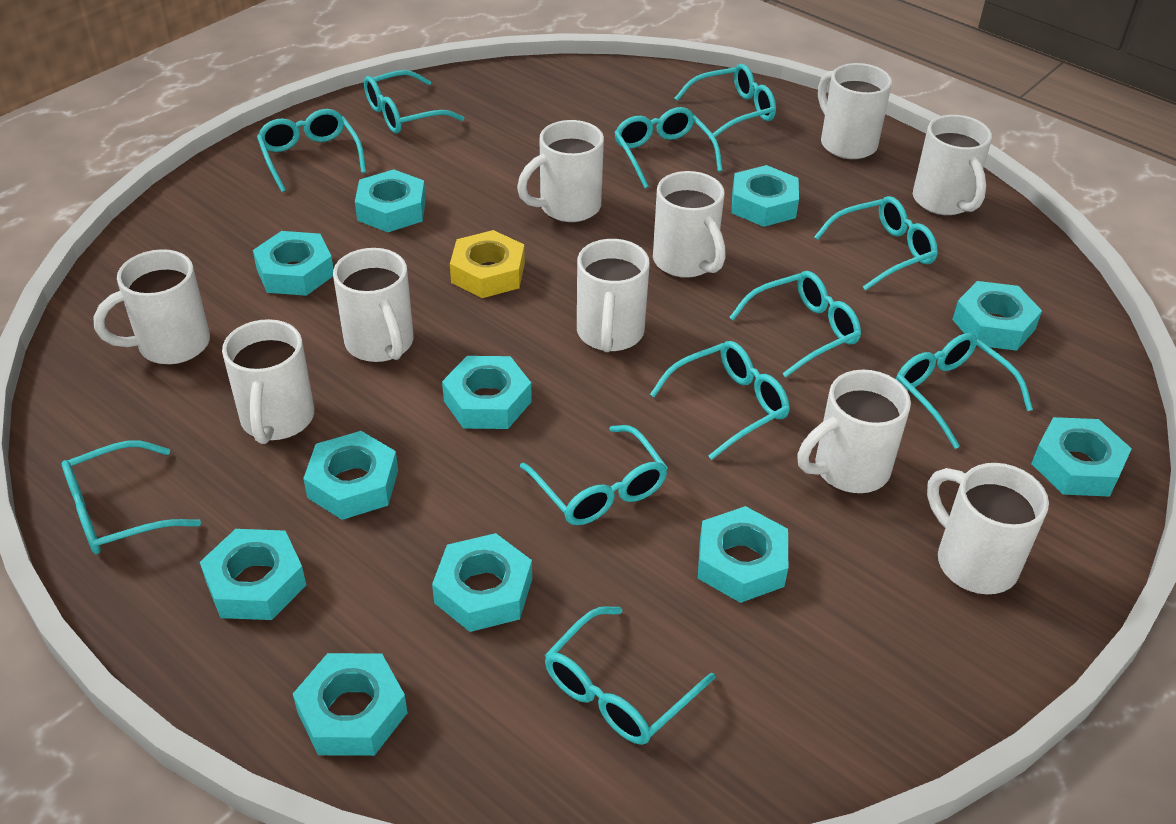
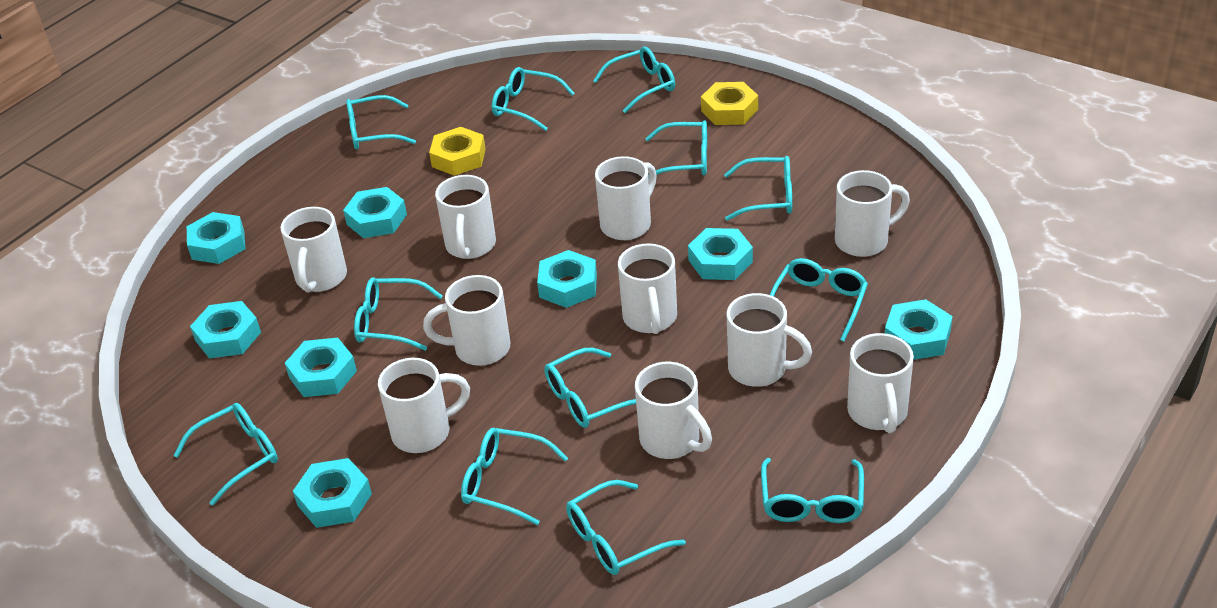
turquoise glasses: 11 -> 12
turquoise nut: 11 -> 8
yellow nut: 1 -> 2

